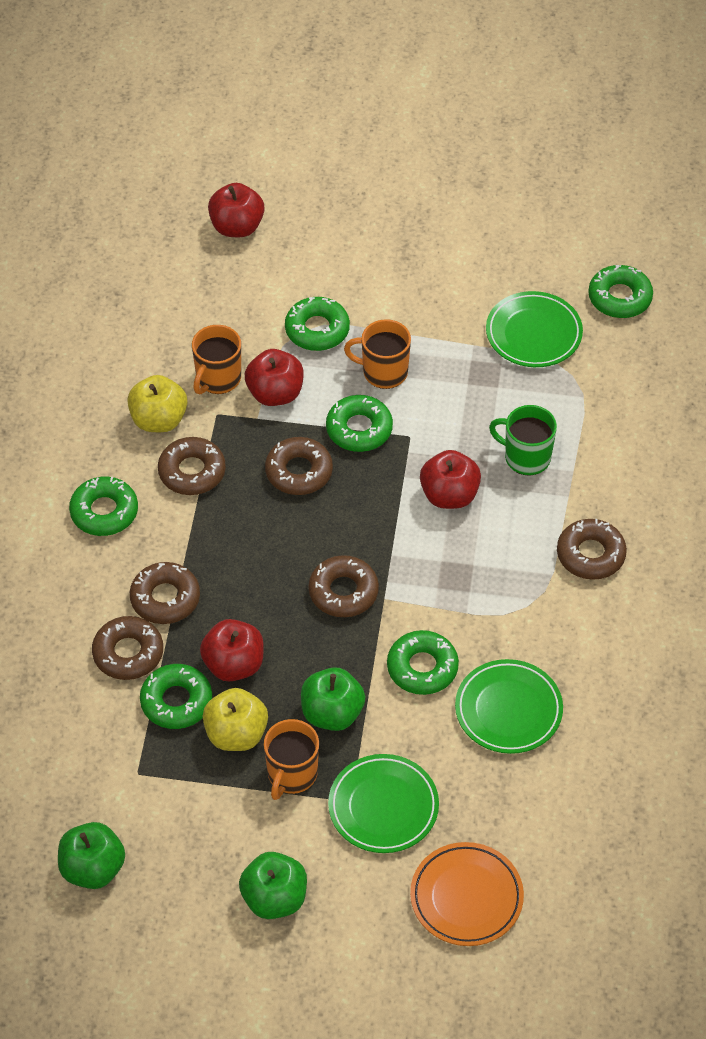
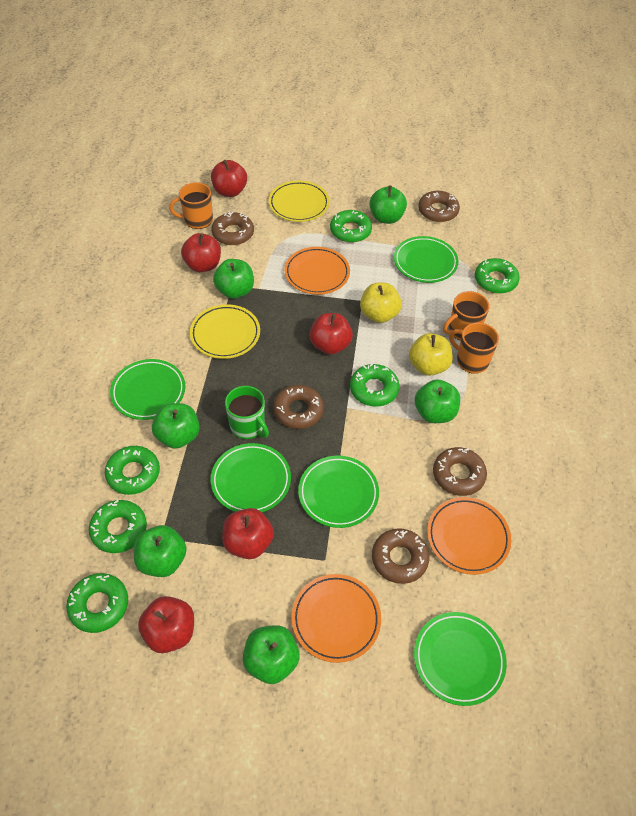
brown donut: 6 -> 5
green apple: 3 -> 6
green plate: 3 -> 5
orange plate: 1 -> 3
red apple: 4 -> 5
yellow plate: 0 -> 2

